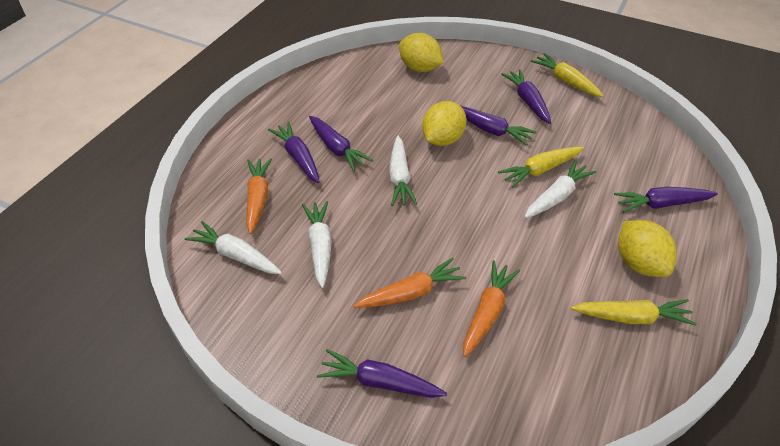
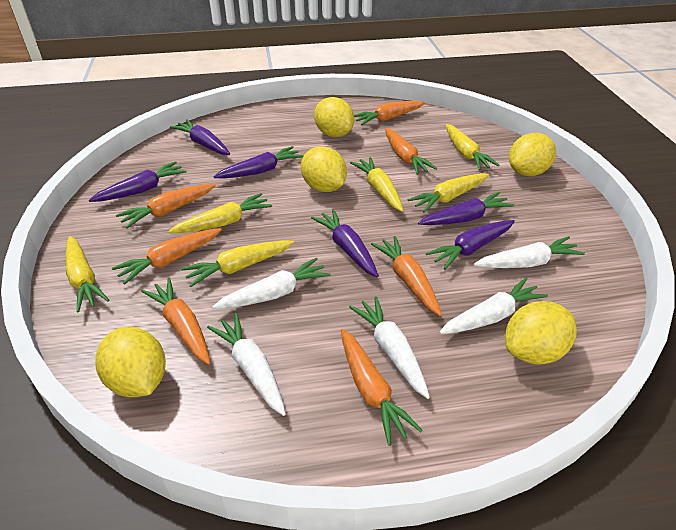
orange carrot: 3 -> 7
white carrot: 4 -> 5
yellow carrot: 3 -> 6
yellow lemon: 3 -> 5

